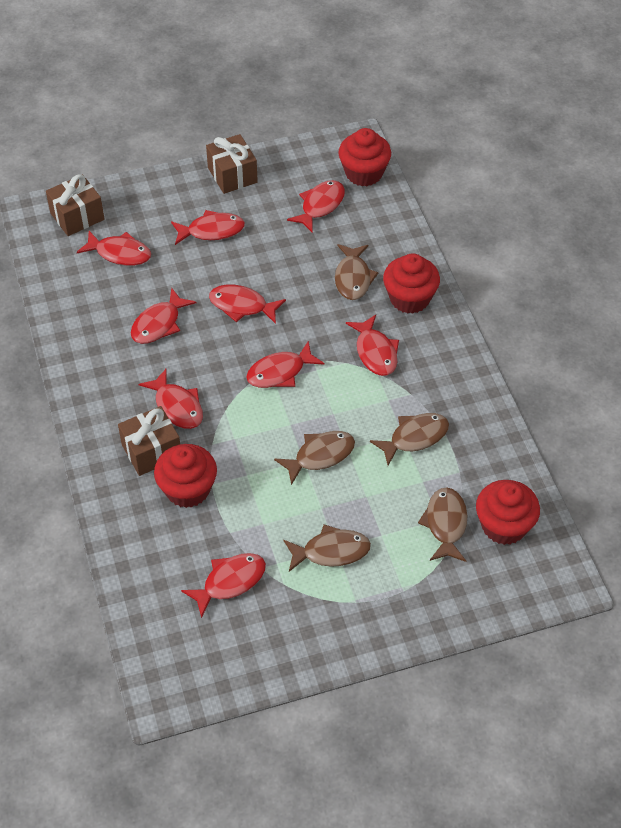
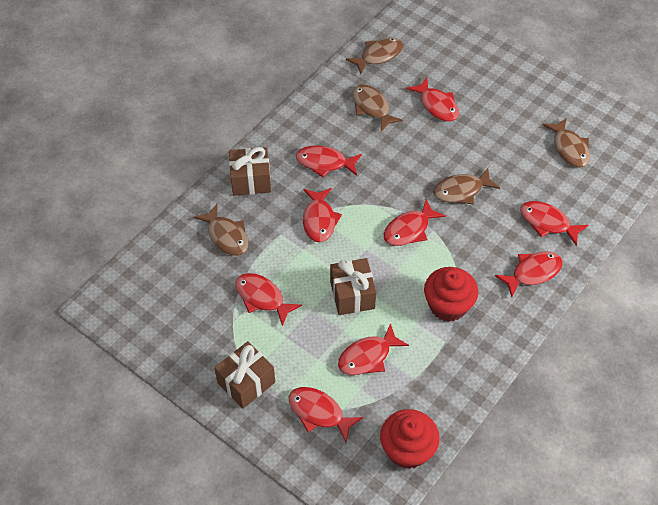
red cupcake: 4 -> 2

